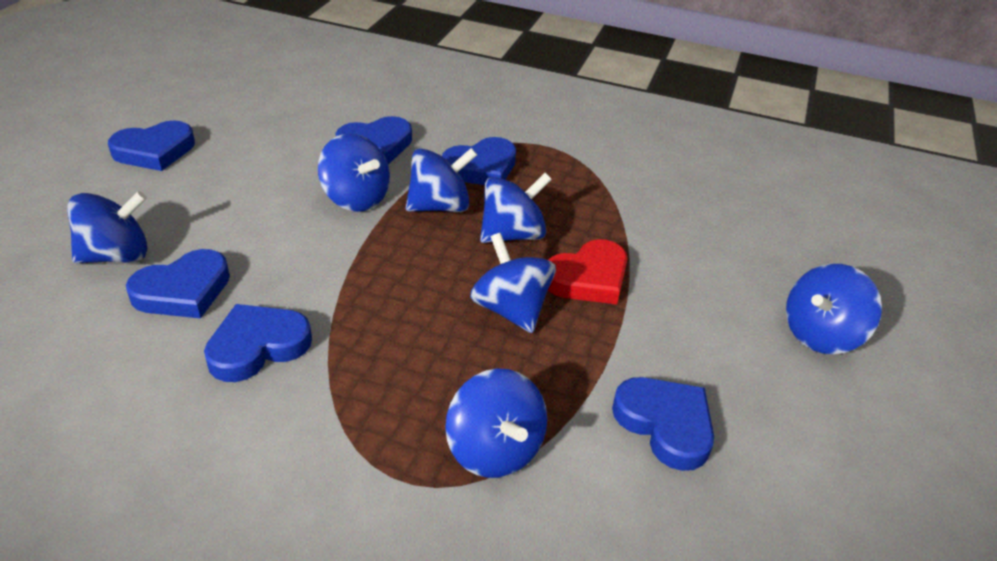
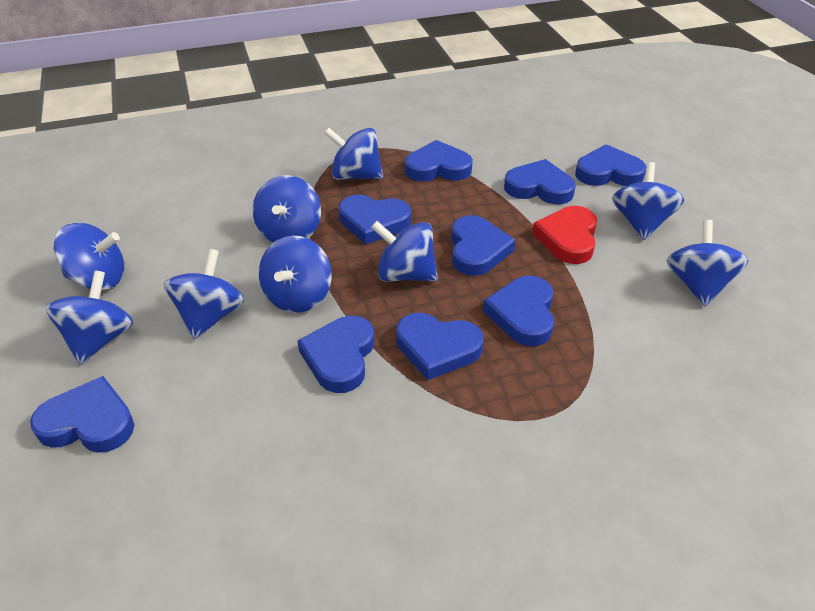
blue heart: 6 -> 9
blue spinning top: 7 -> 9

